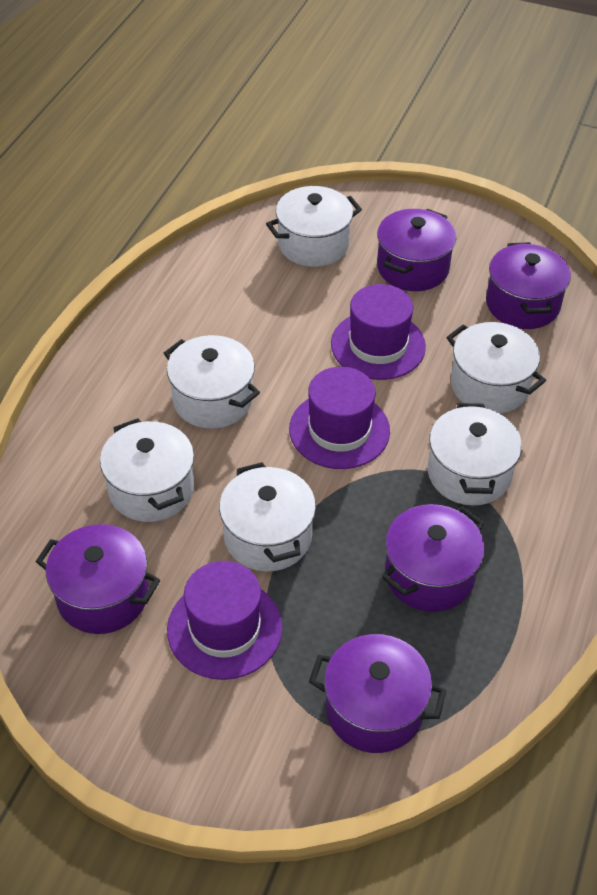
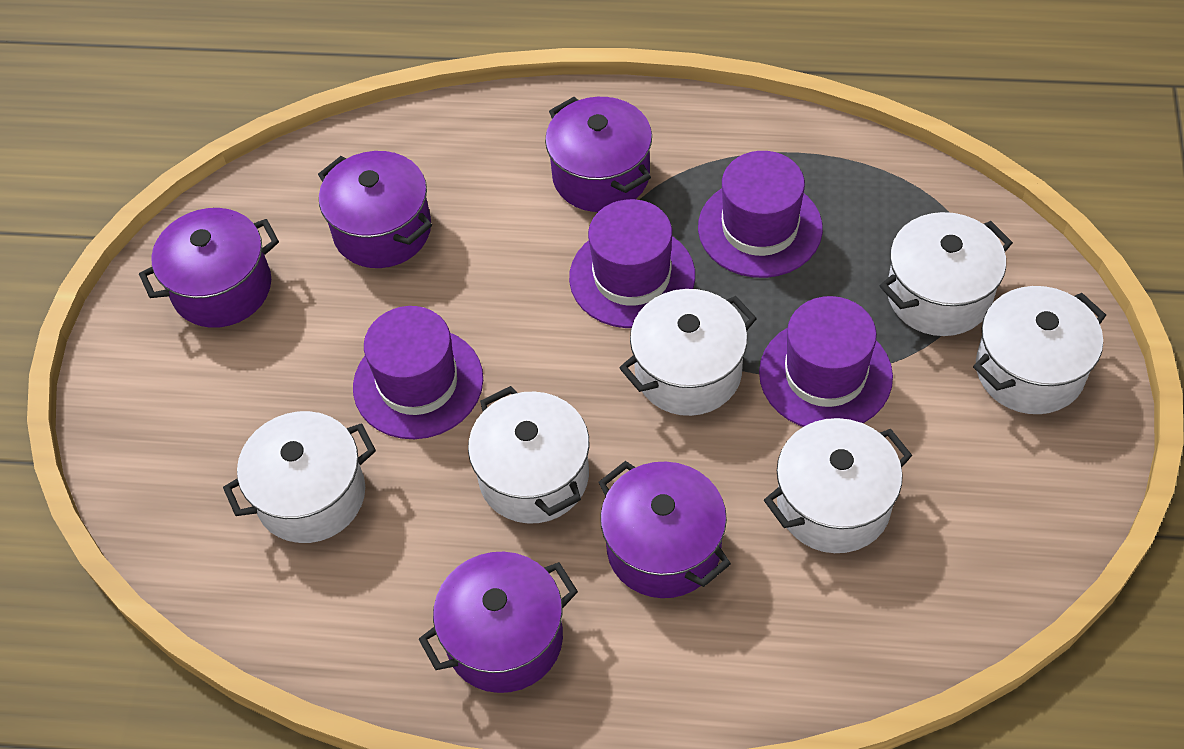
purple hat: 3 -> 4

